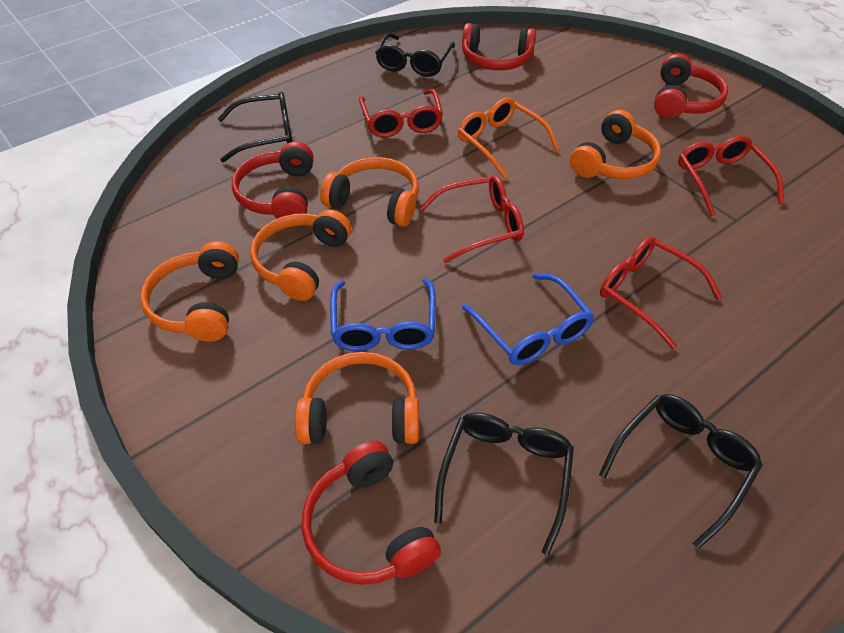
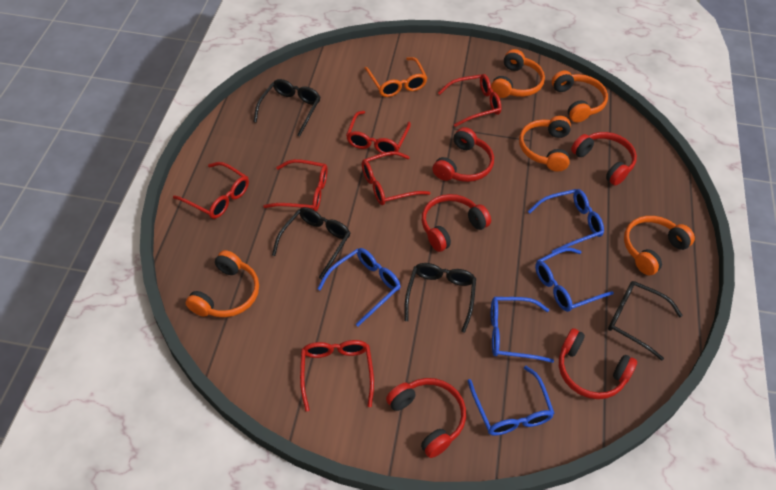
blue glasses: 2 -> 5
red glasses: 4 -> 6
red headphones: 4 -> 5

